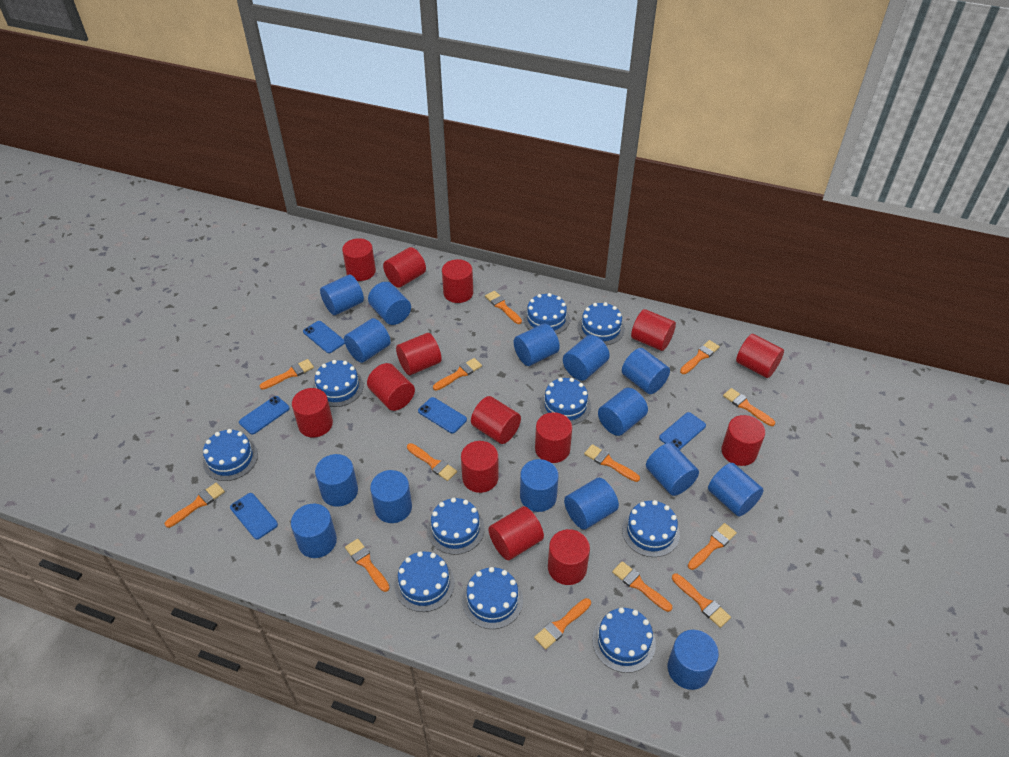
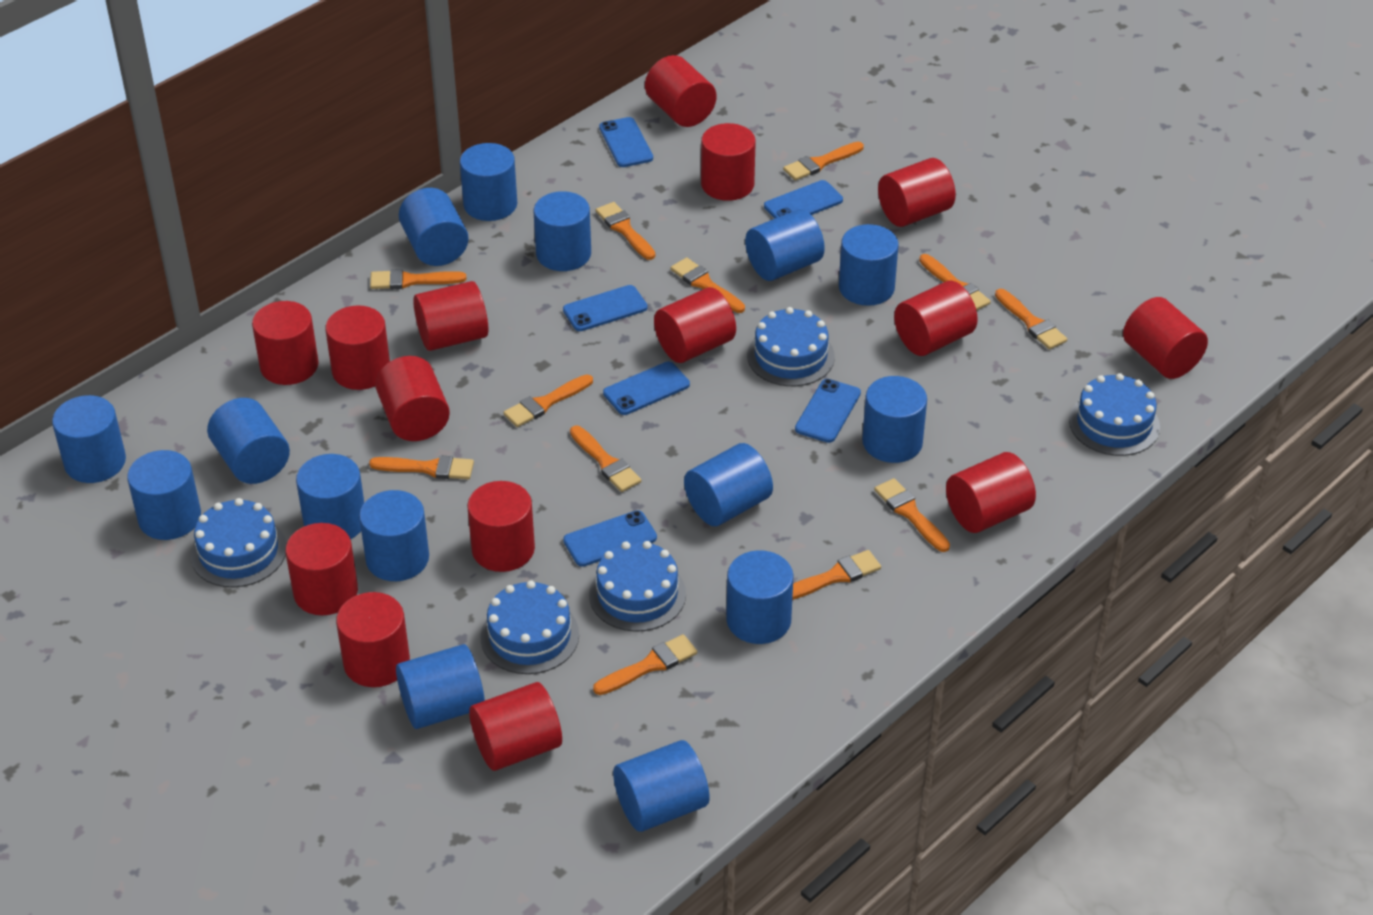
blue cake: 10 -> 5
blue phone: 5 -> 6
orange brush: 13 -> 12
red cylinder: 14 -> 15

